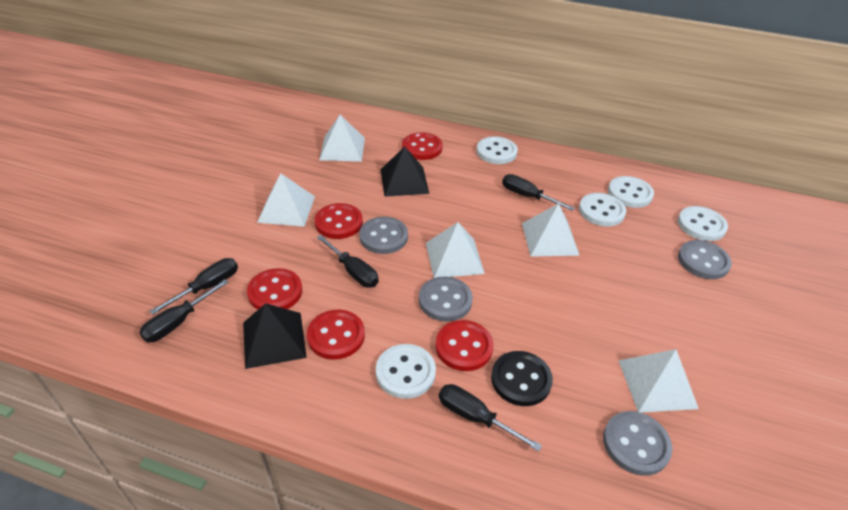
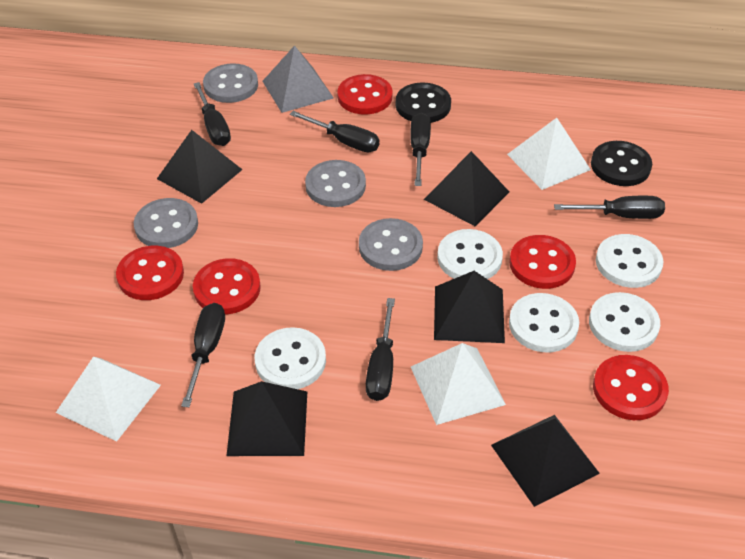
black button: 1 -> 2
black pyramid: 2 -> 5
black screwdriver: 5 -> 6
grey pyramid: 0 -> 1
white pyramid: 5 -> 3

